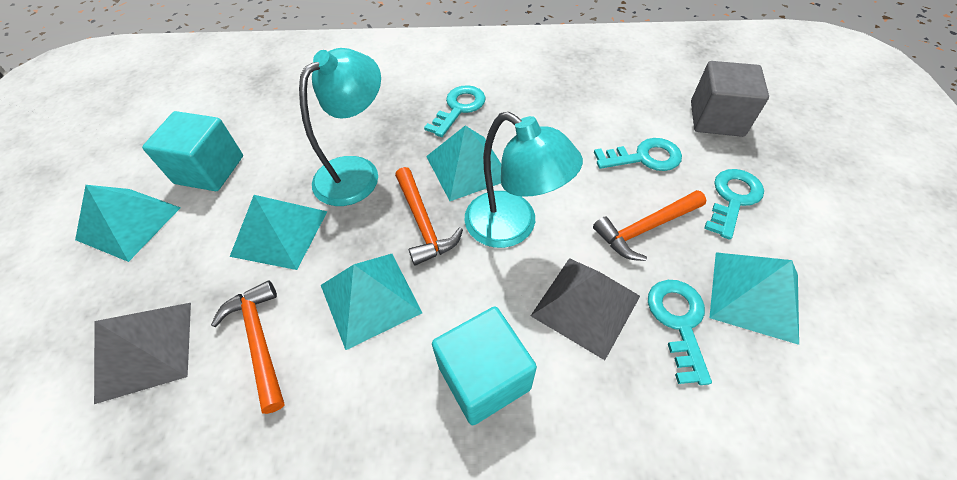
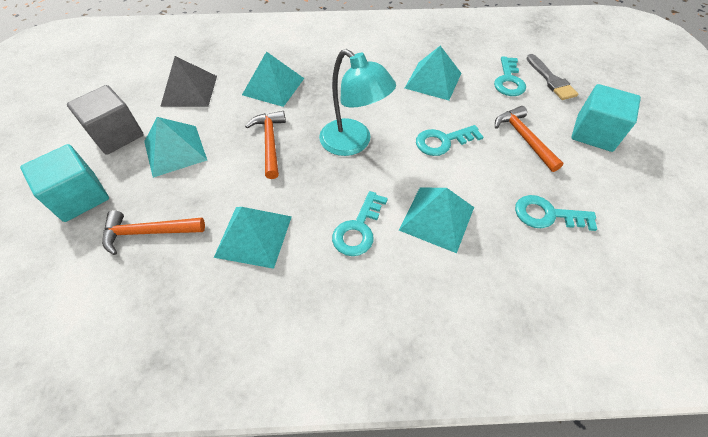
grey brush: 0 -> 1
grey pyramid: 2 -> 1
turquoise lamp: 2 -> 1

